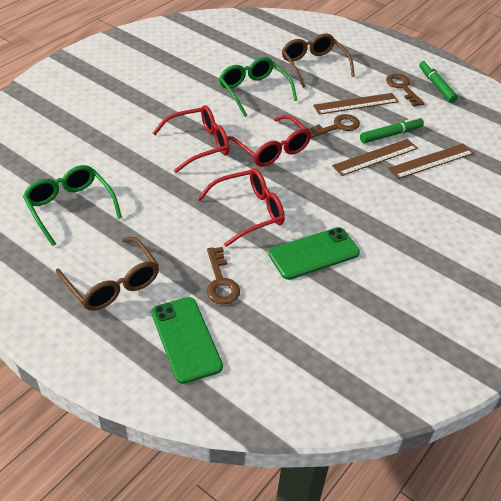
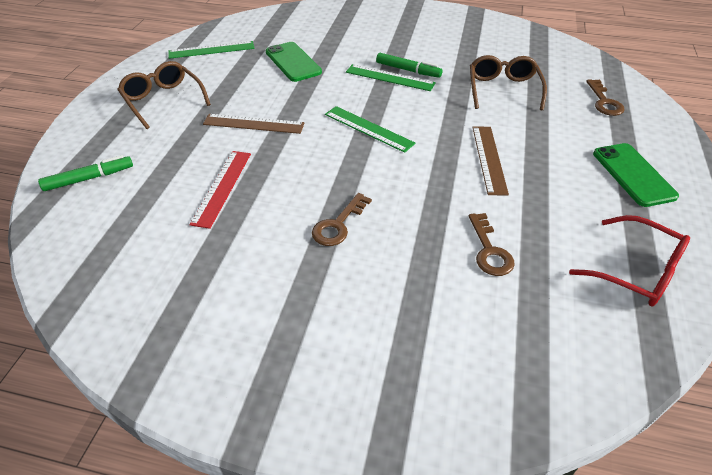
brown ruler: 3 -> 2
green glasses: 2 -> 0
green ruler: 0 -> 3
red glasses: 3 -> 1
red ruler: 0 -> 1

